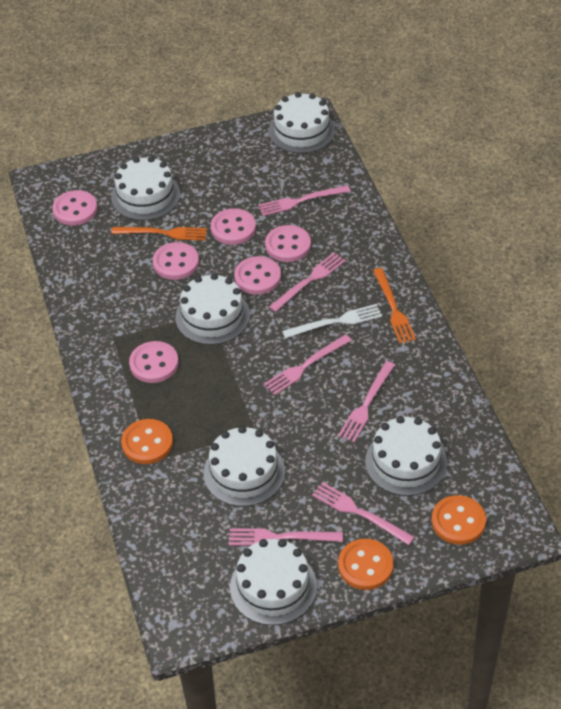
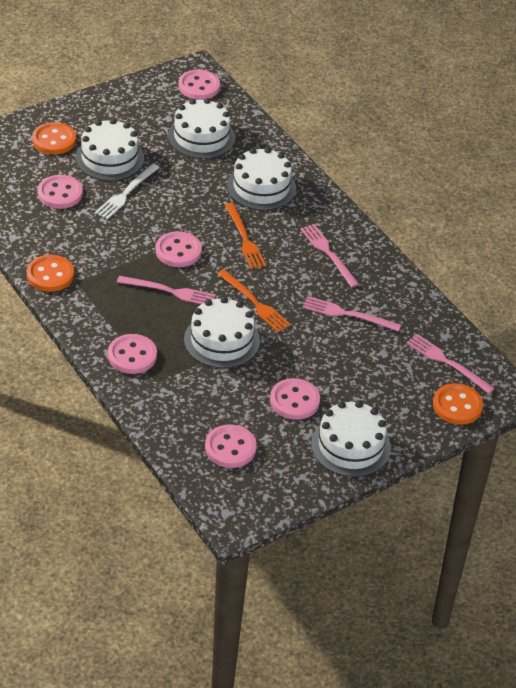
pink fork: 6 -> 4
white cake: 6 -> 5

